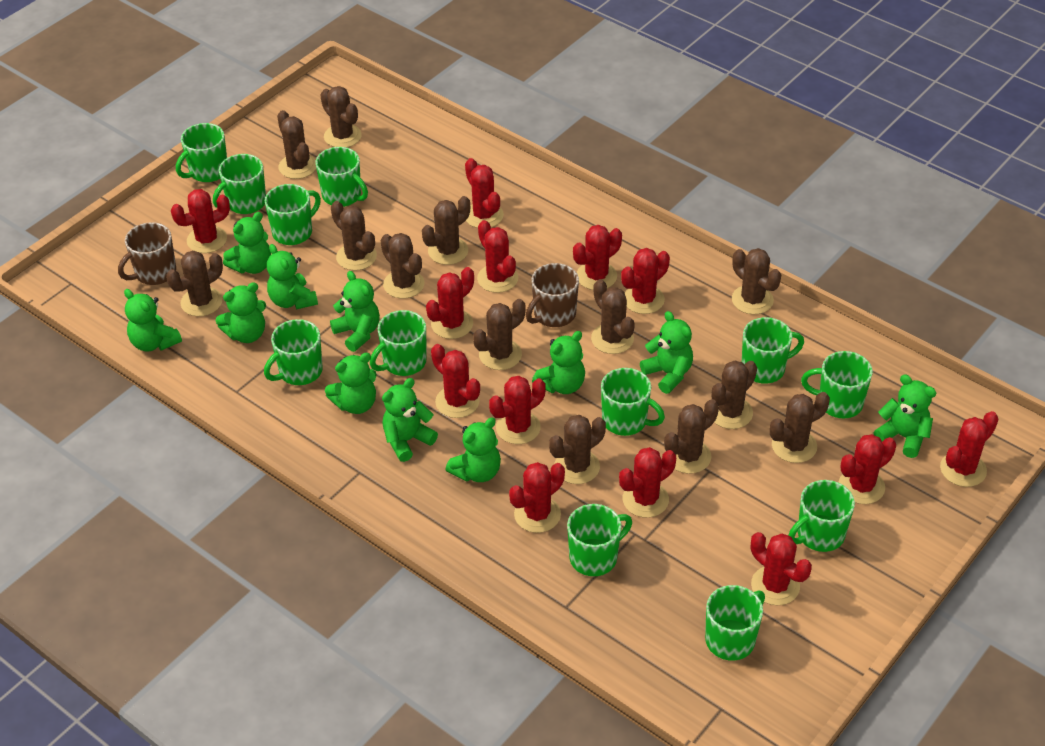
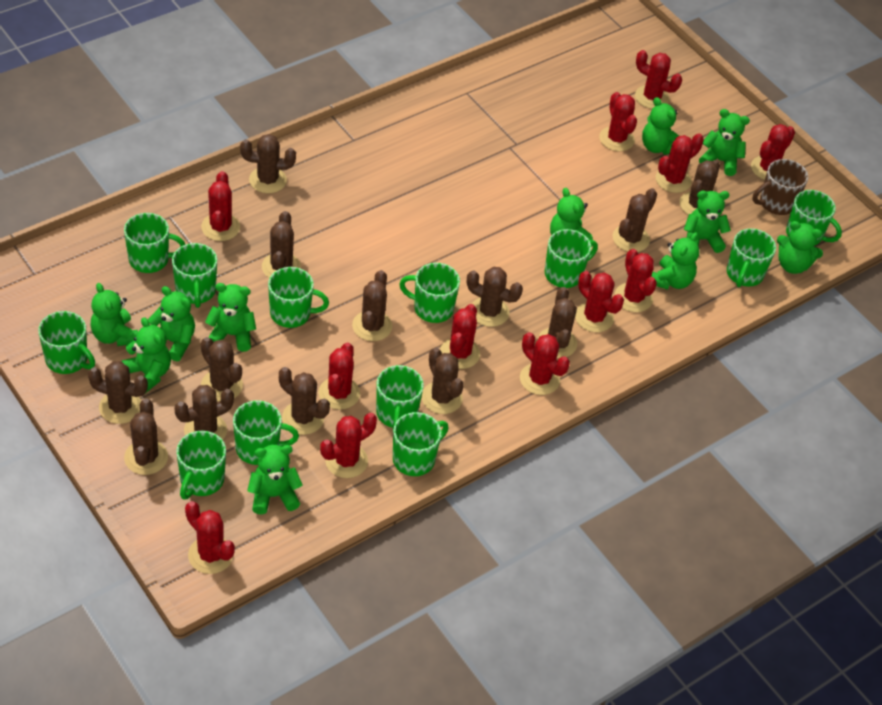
brown mug: 2 -> 1
red cactus: 13 -> 12

